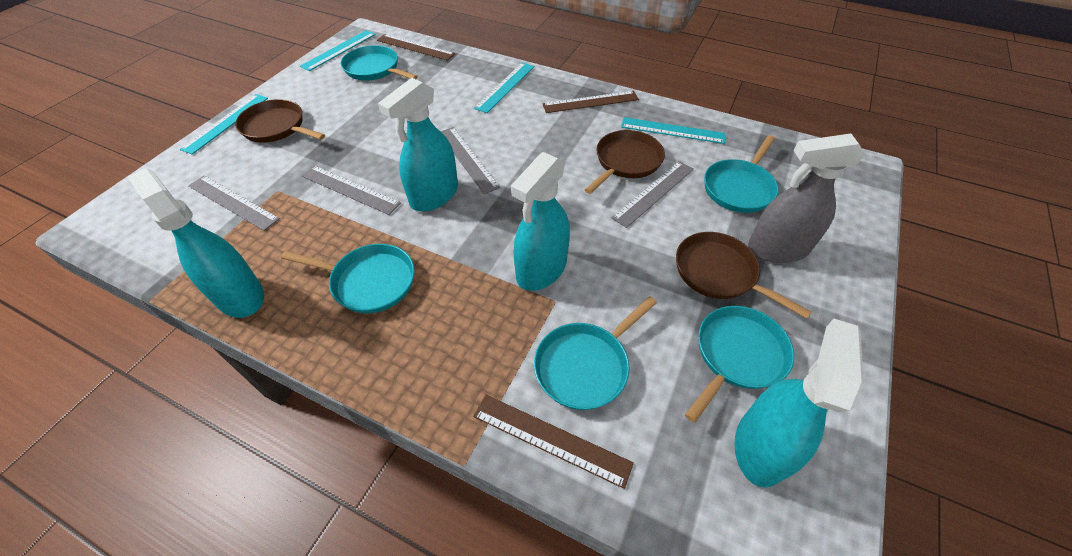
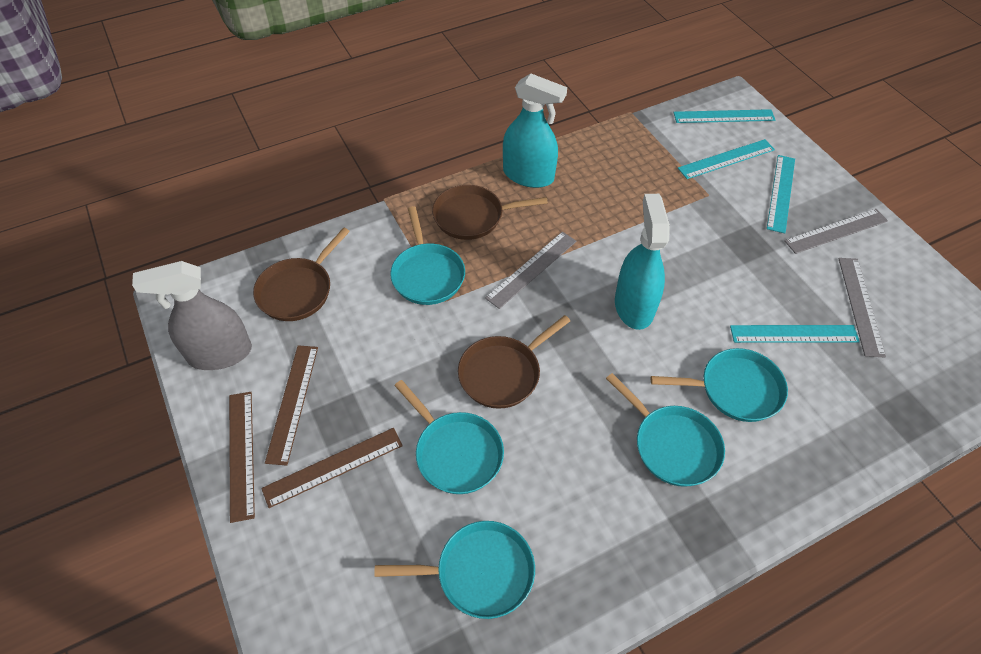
grey ruler: 4 -> 3
turquoise spray bottle: 4 -> 2

